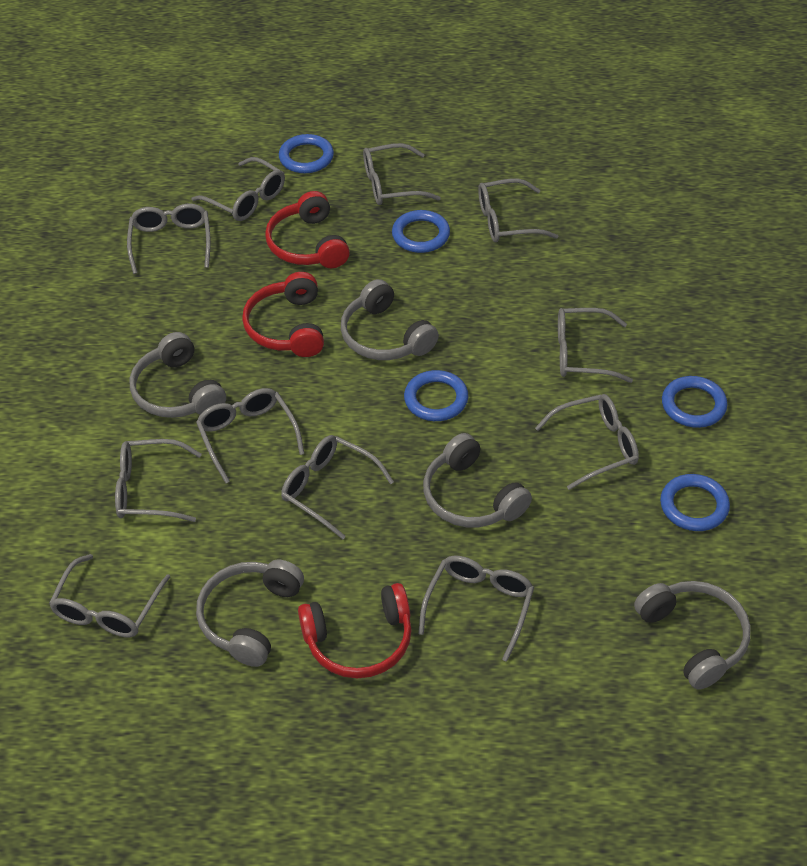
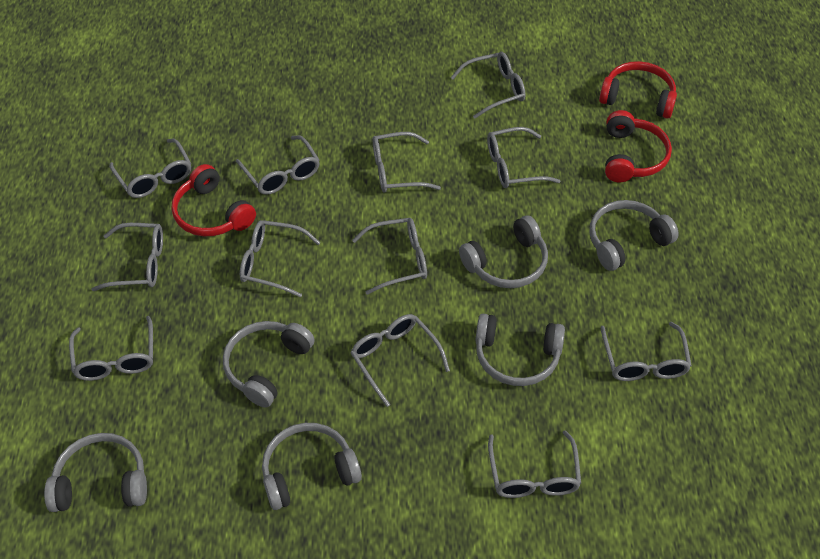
blue ring: 5 -> 0
grey glasses: 11 -> 12
grey headphones: 5 -> 6

